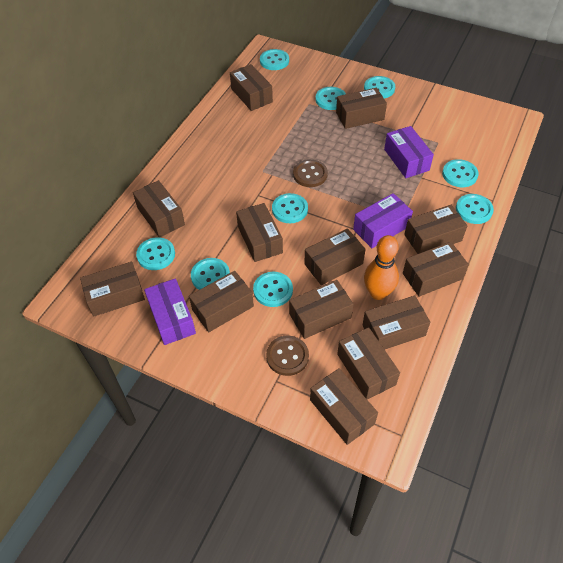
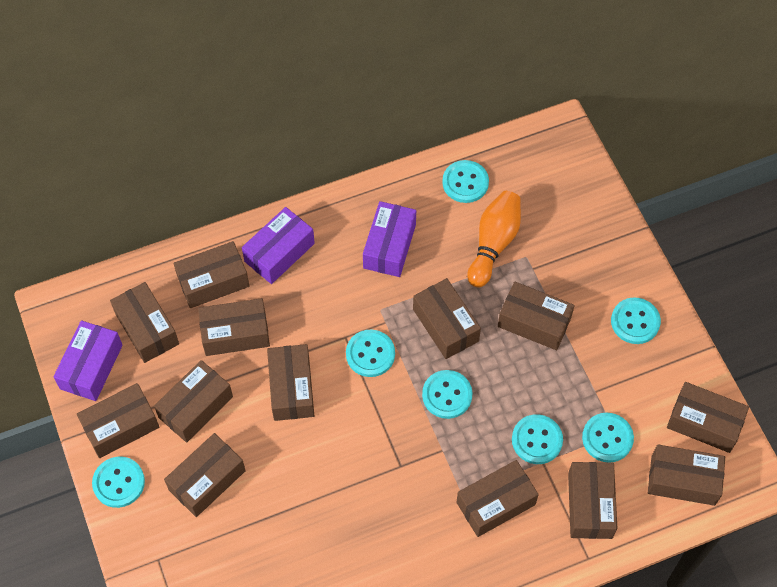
brown button: 2 -> 0
turquoise button: 9 -> 7

